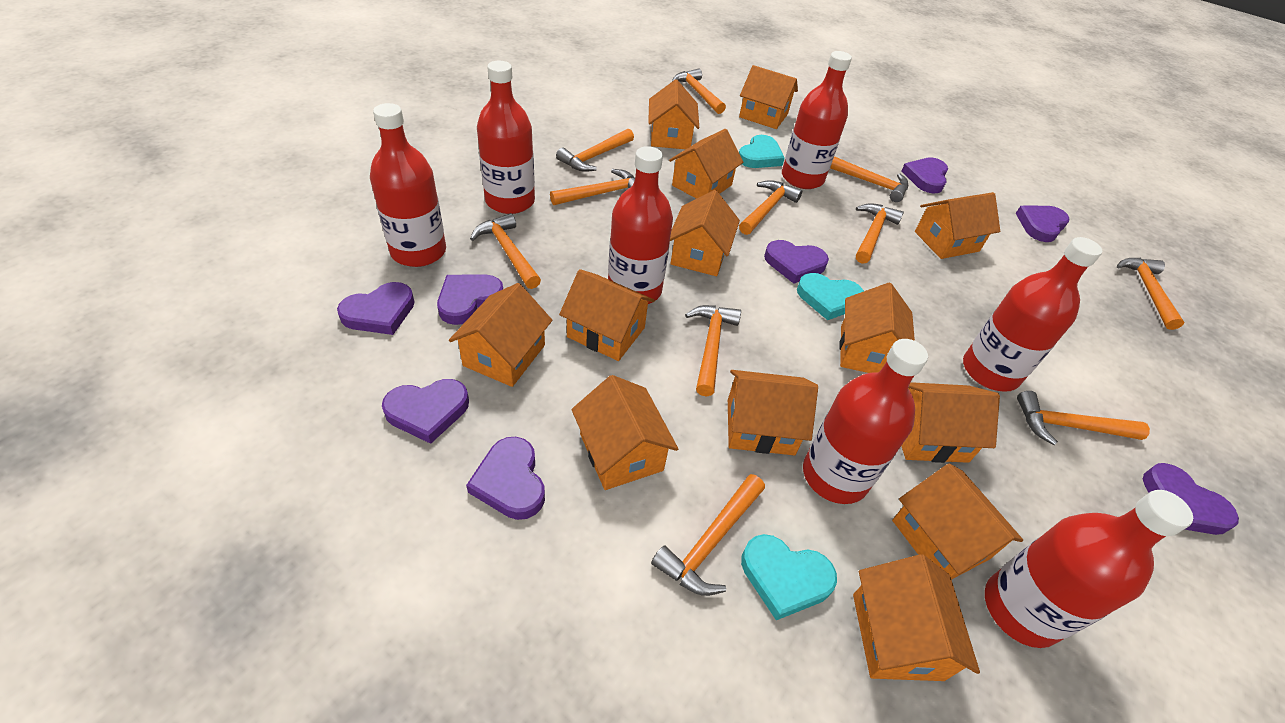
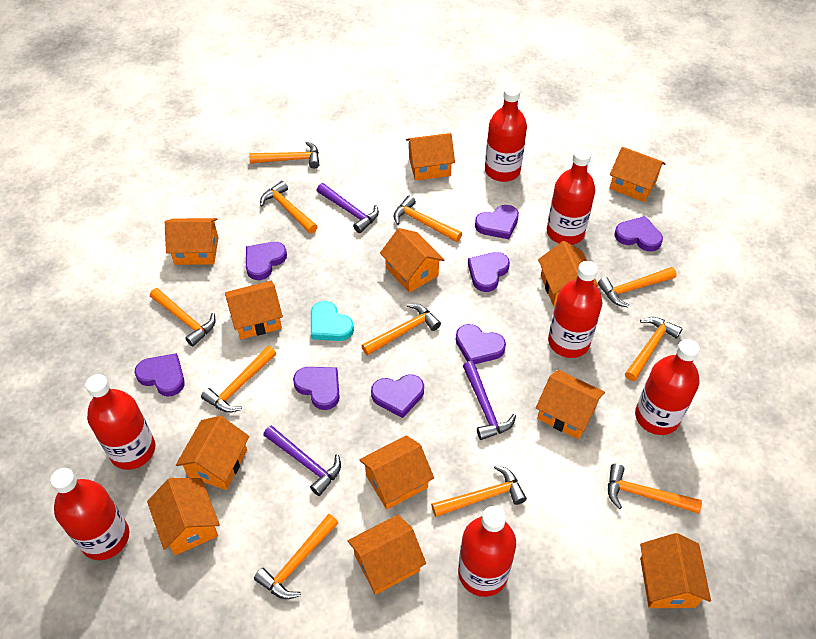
orange house: 13 -> 12
purple hammer: 0 -> 3
turquoise heart: 3 -> 1

